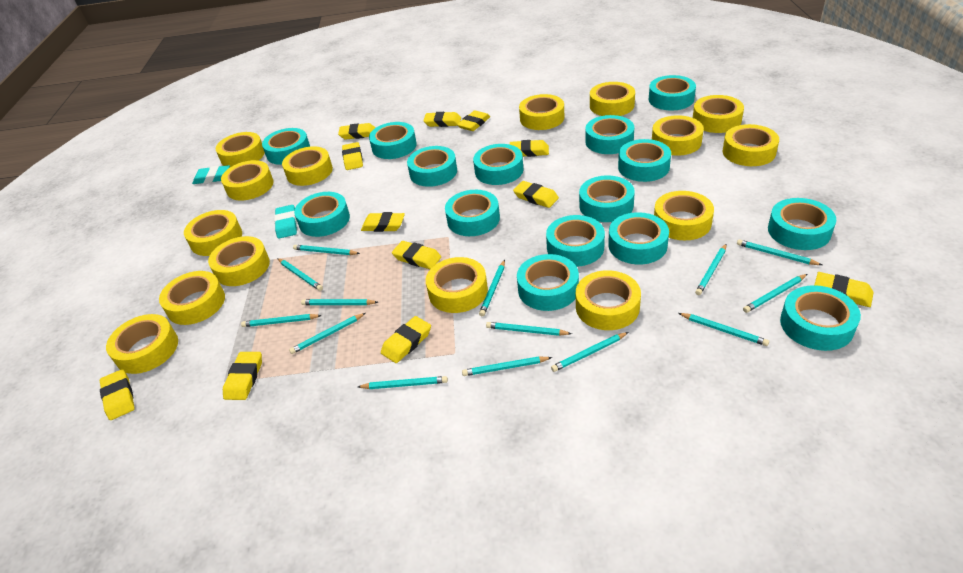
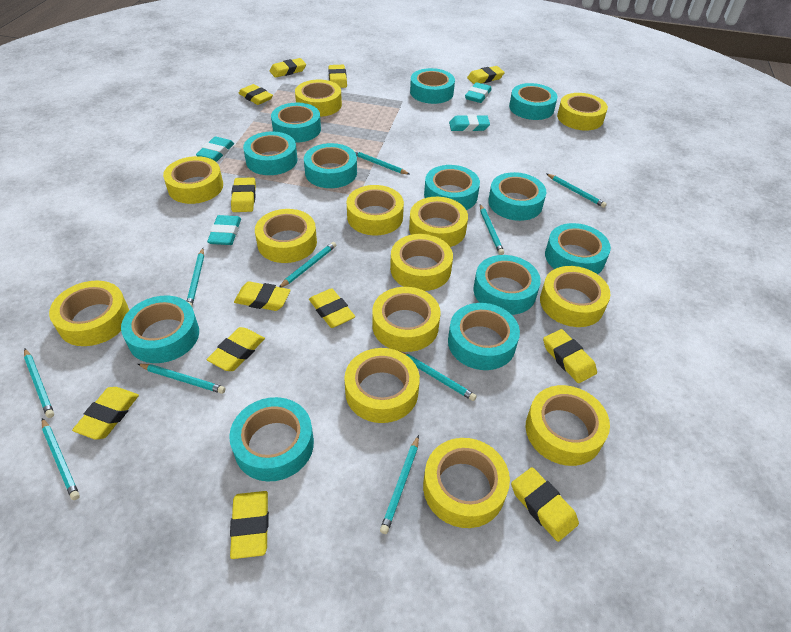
turquoise eraser: 2 -> 4
turquoise pencil: 14 -> 10
turquoise tape: 15 -> 12
yellow tape: 15 -> 13

